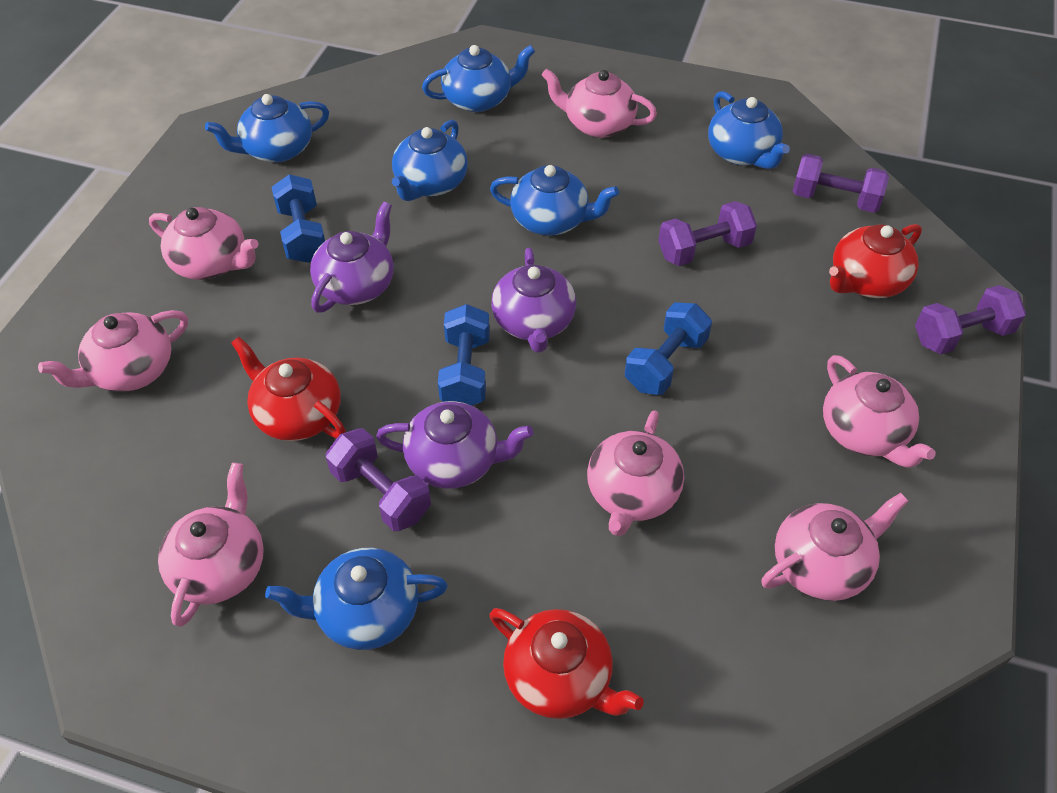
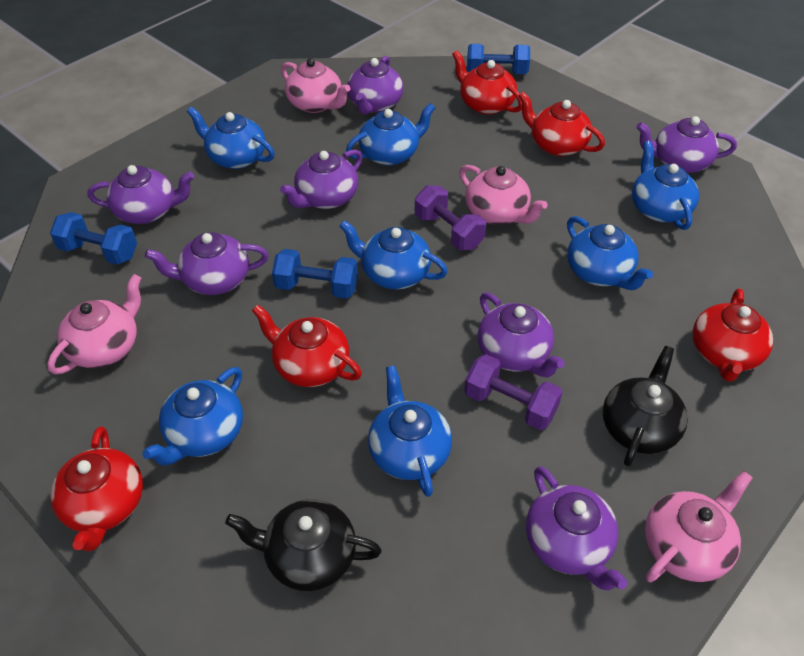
black teapot: 0 -> 2
blue teapot: 6 -> 7
pink teapot: 7 -> 4
purple dumbbell: 4 -> 2
purple teapot: 3 -> 7
red teapot: 3 -> 5

